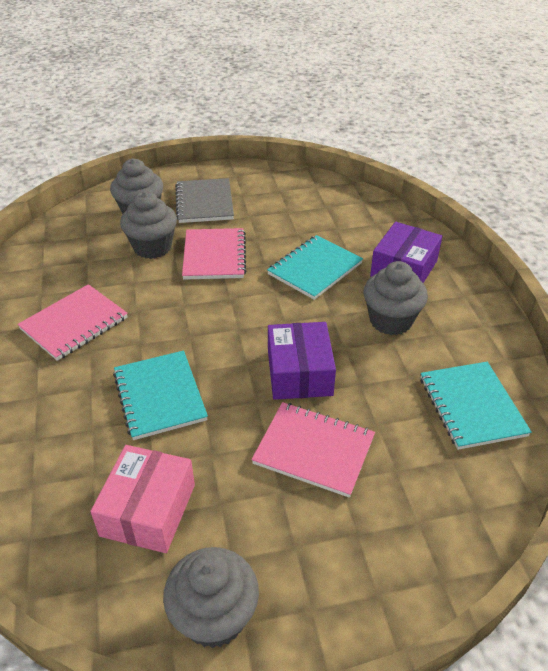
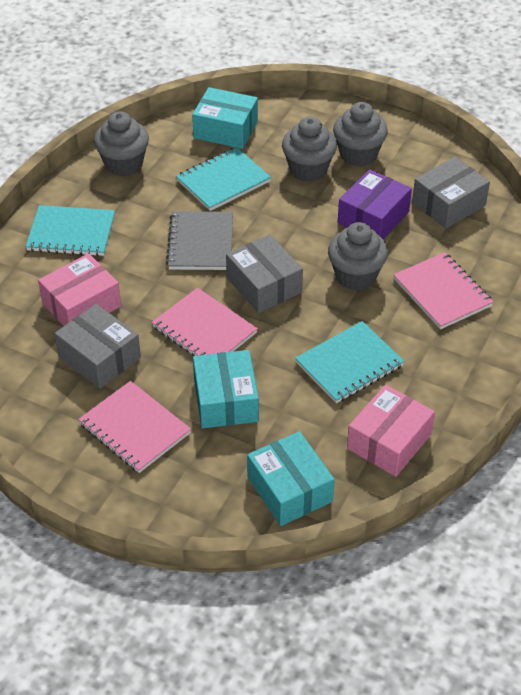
grey box: 0 -> 3
pink box: 1 -> 2
purple box: 2 -> 1
turquoise box: 0 -> 3

